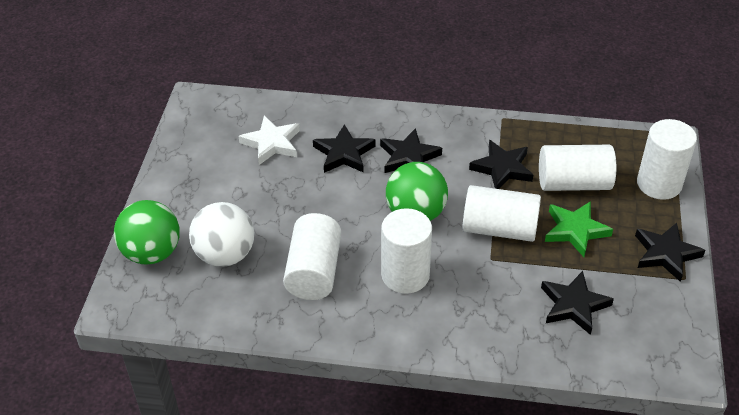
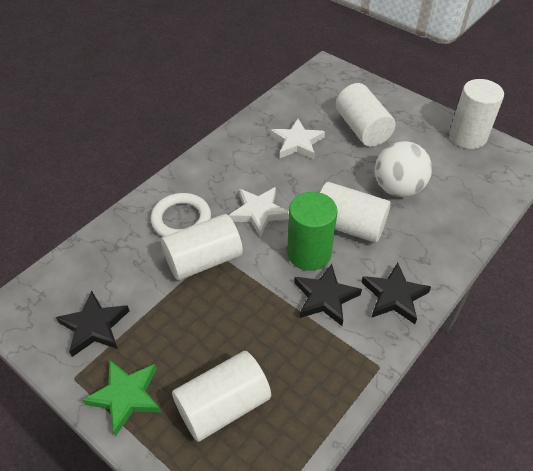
black star: 5 -> 3
green ball: 2 -> 0
green cylinder: 0 -> 1
white ring: 0 -> 1
white star: 1 -> 2

